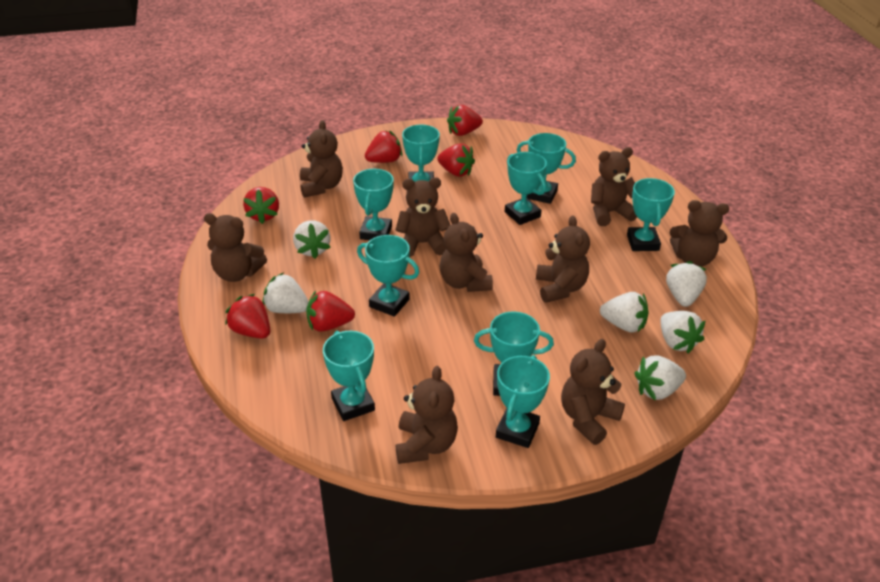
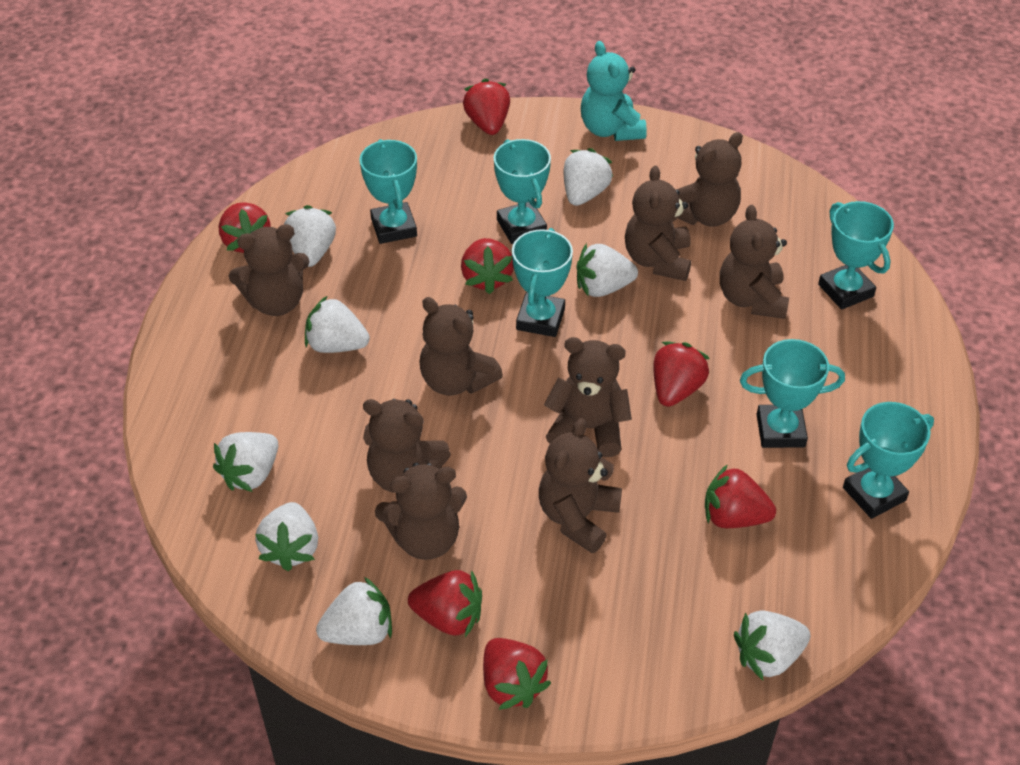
red strawberry: 6 -> 7
turquoise teddy bear: 0 -> 1
turquoise trophy: 9 -> 6
white strawberry: 6 -> 8

